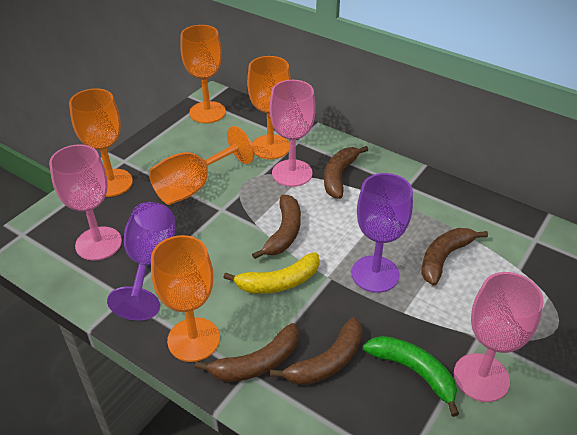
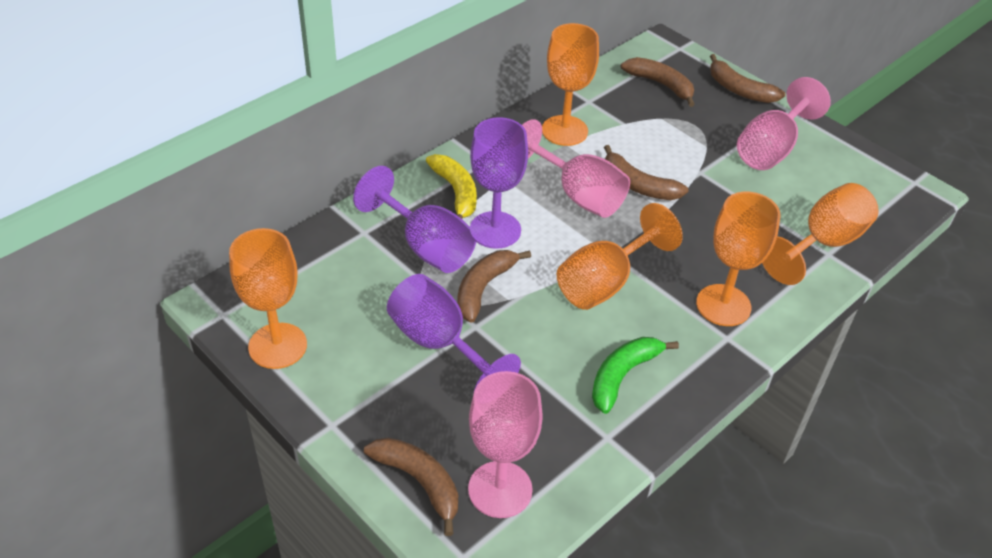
purple goblet: 2 -> 3

